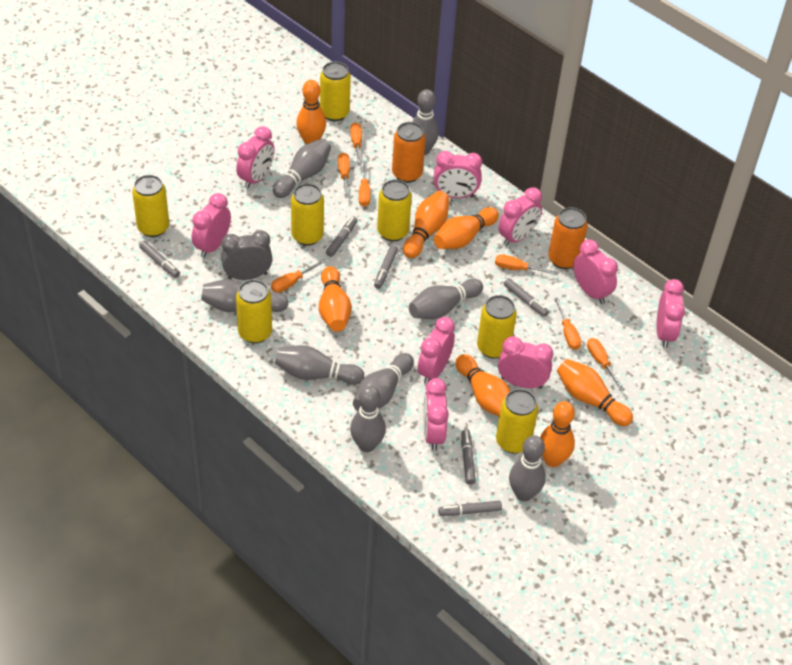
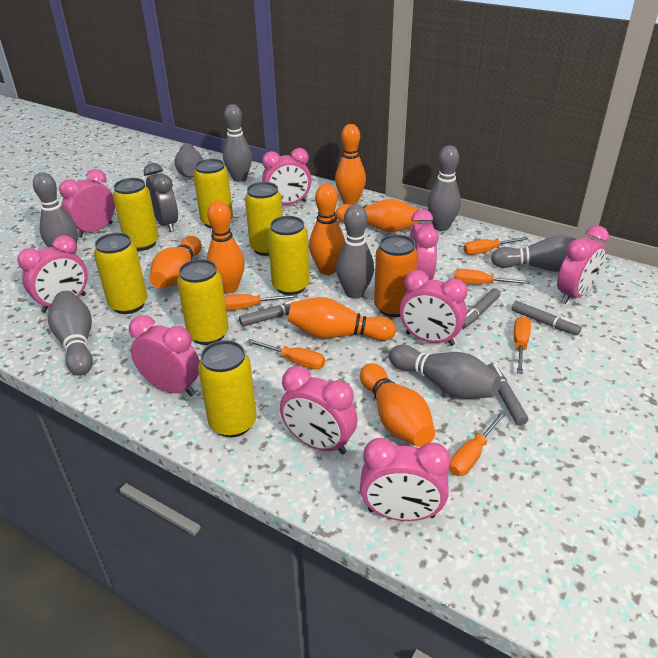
grey marker: 6 -> 4
orange can: 2 -> 1
orange screwdriver: 7 -> 6

